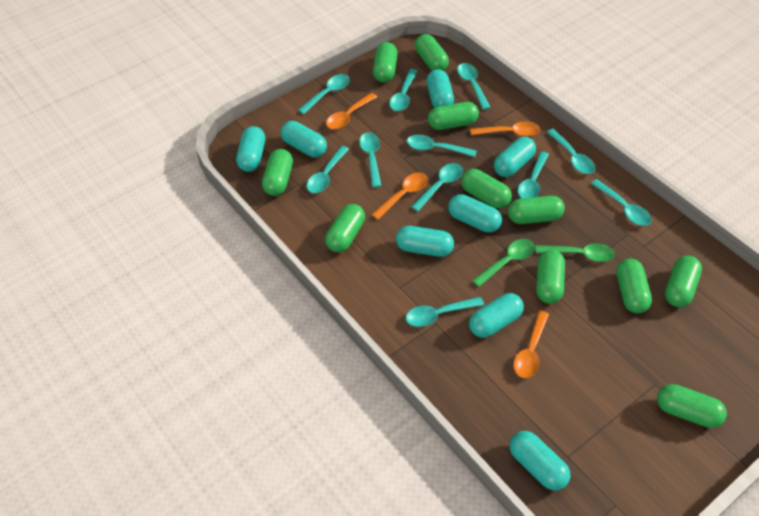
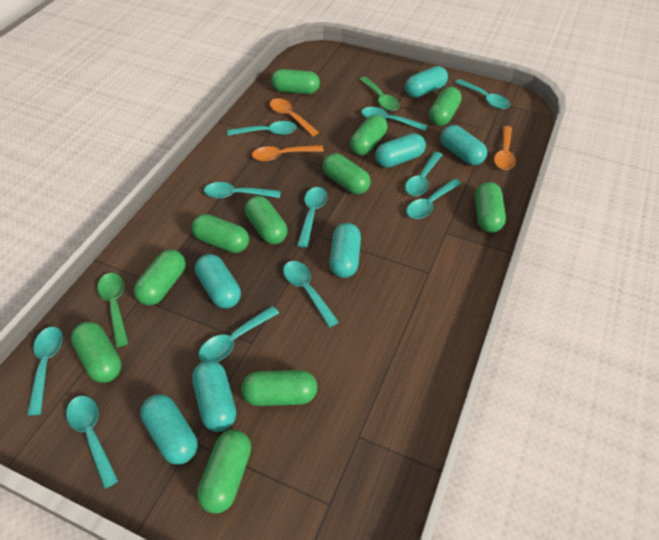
orange spoon: 4 -> 3
turquoise capsule: 8 -> 7

